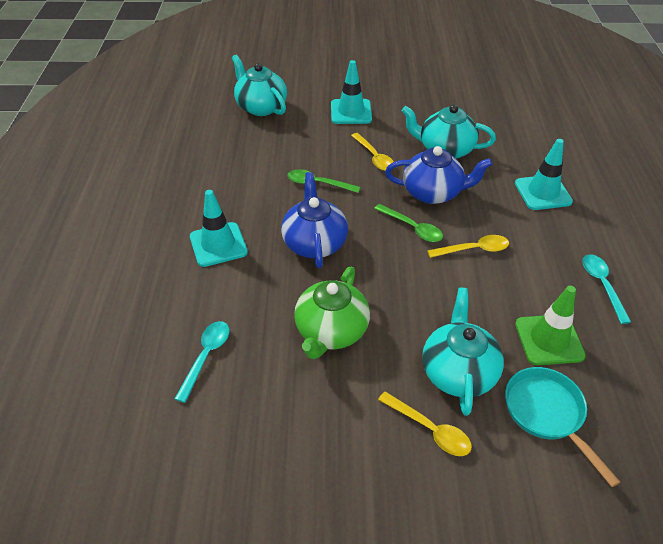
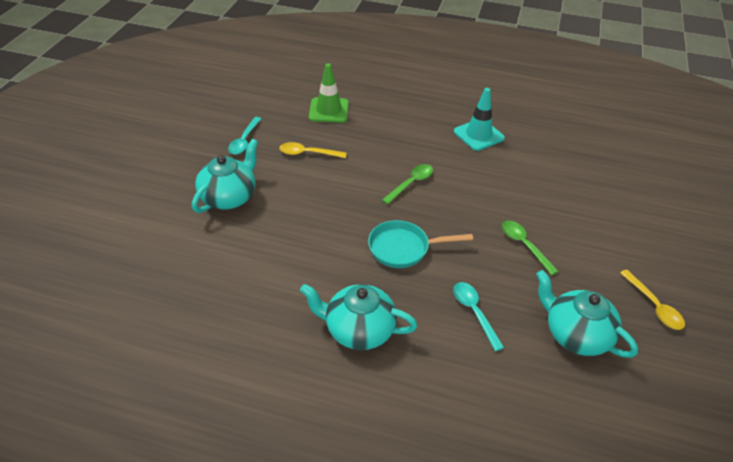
blue teapot: 2 -> 0
green teapot: 1 -> 0
turquoise traffic cone: 3 -> 1
yellow spoon: 3 -> 2

